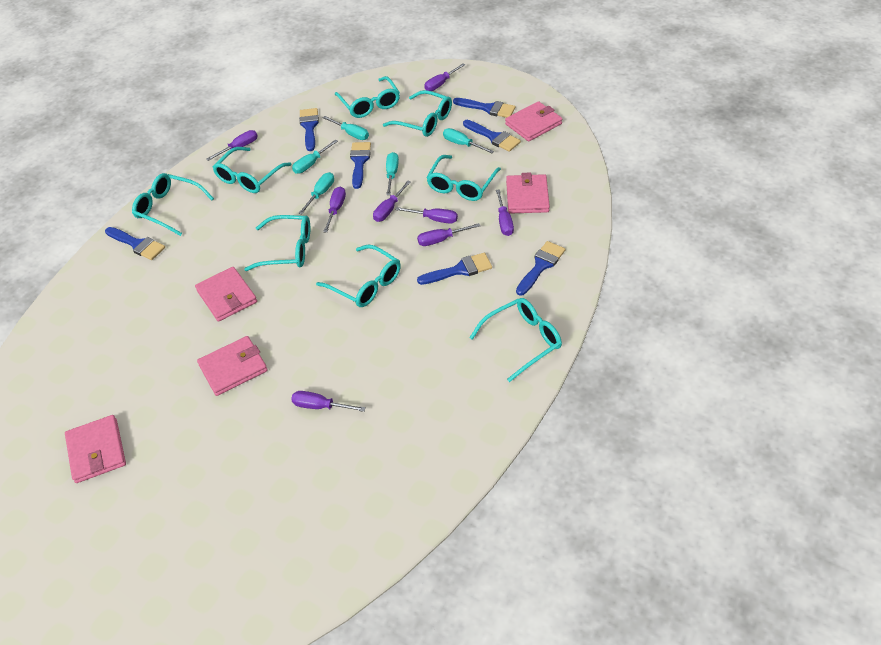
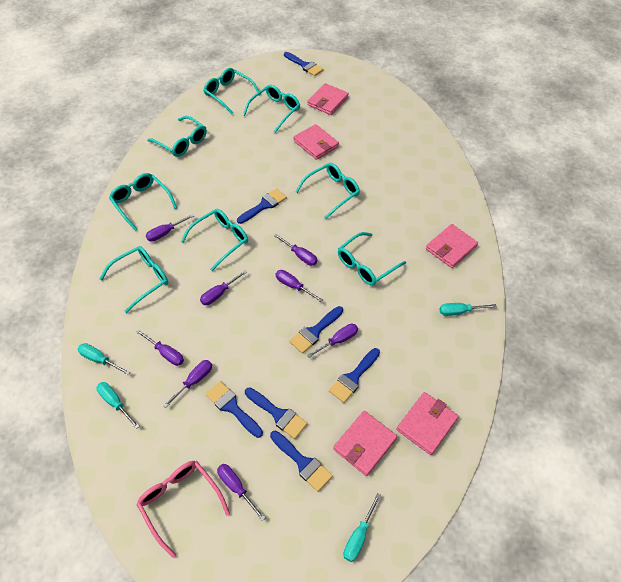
pink glasses: 0 -> 1
turquoise screwdriver: 5 -> 4

